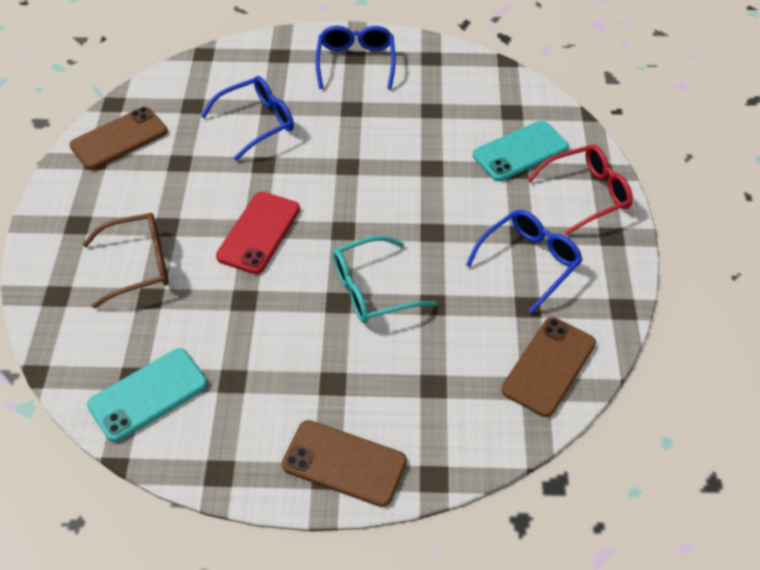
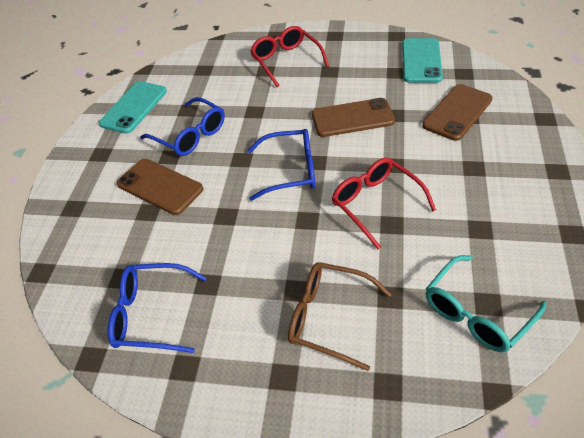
red glasses: 1 -> 2
red phone: 1 -> 0

